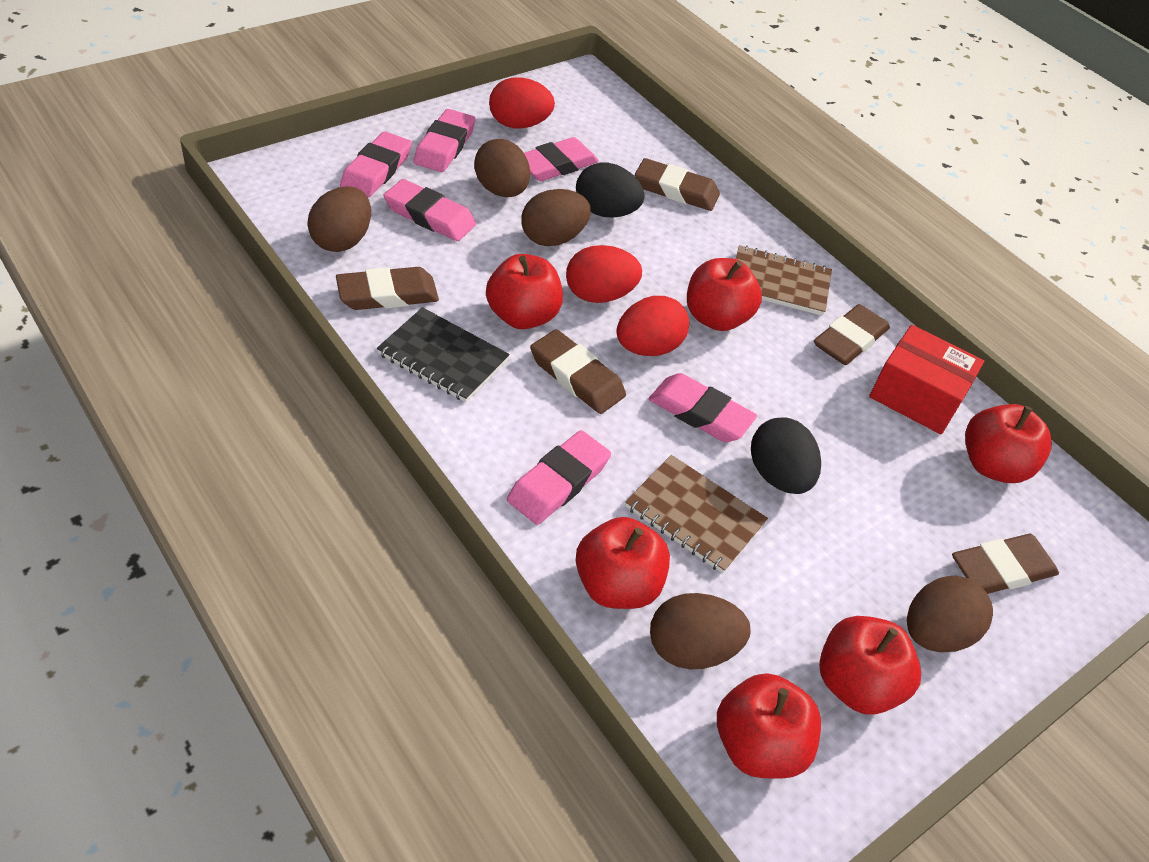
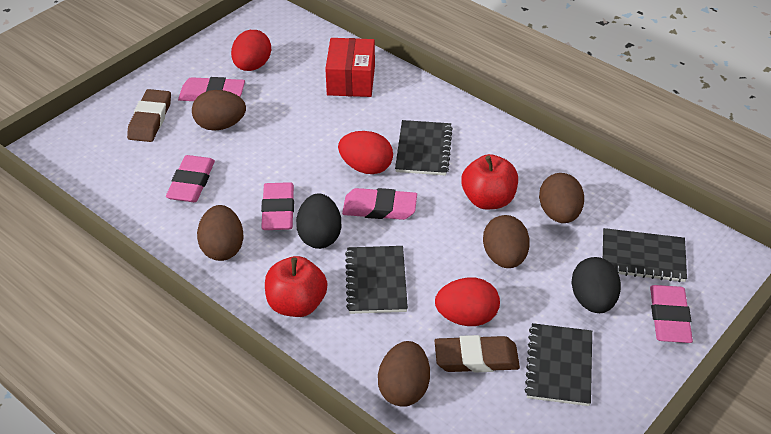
black notebook: 1 -> 4
brown eraser: 5 -> 2
brown notebook: 2 -> 0
pink eraser: 6 -> 5
red apple: 6 -> 2

